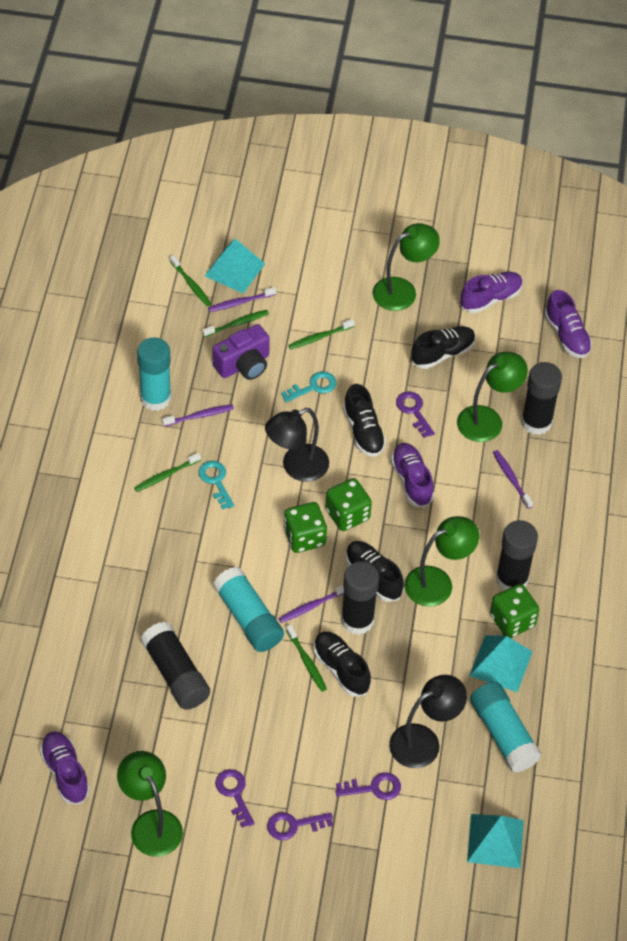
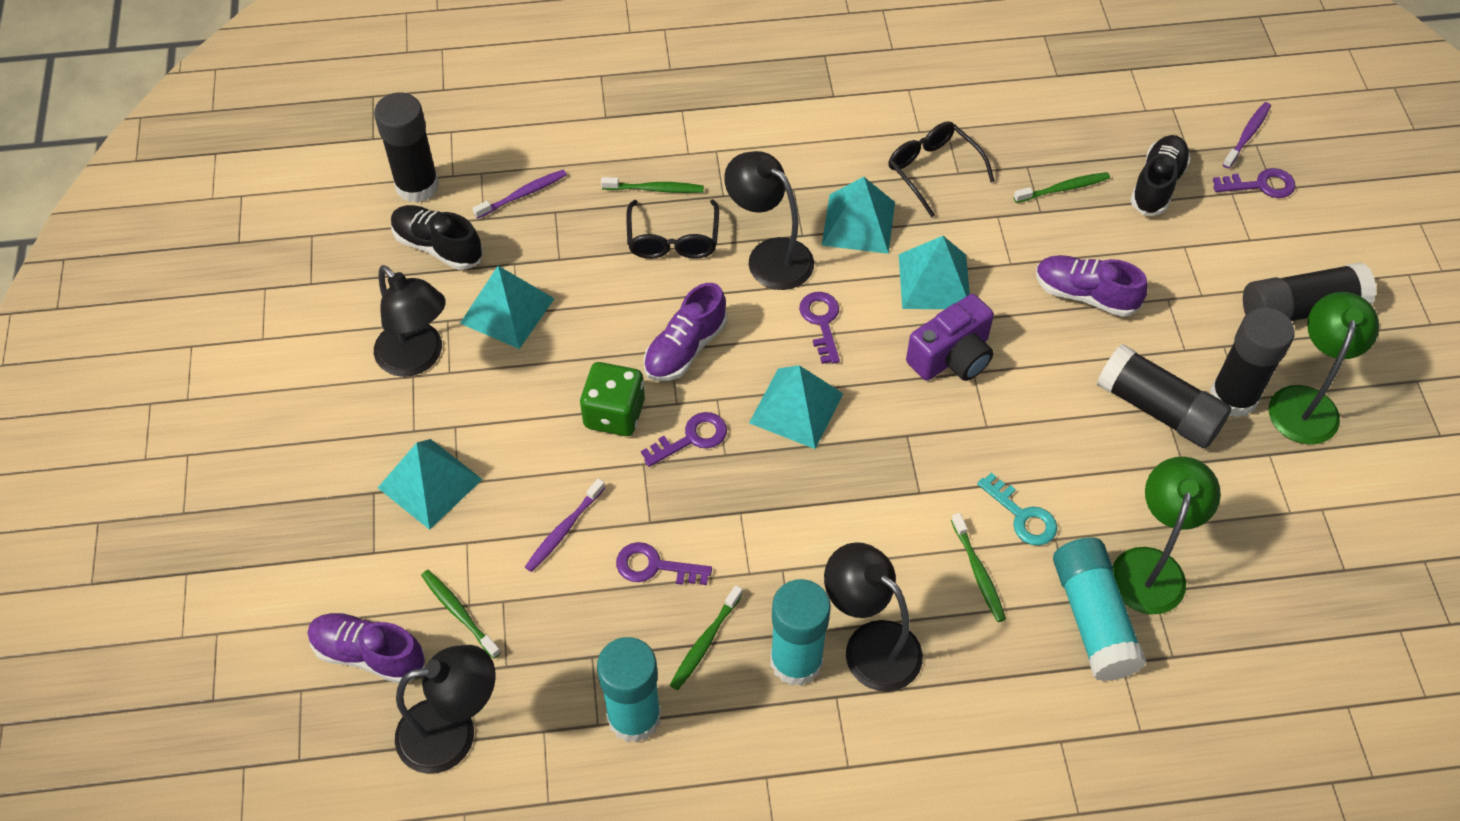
black glasses: 0 -> 2
black lamp: 2 -> 4
black shoe: 4 -> 2
green dice: 3 -> 1
green lamp: 4 -> 2
purple shoe: 4 -> 3
purple toothbrush: 4 -> 3
turquoise key: 2 -> 1
turquoise pyramid: 3 -> 5

